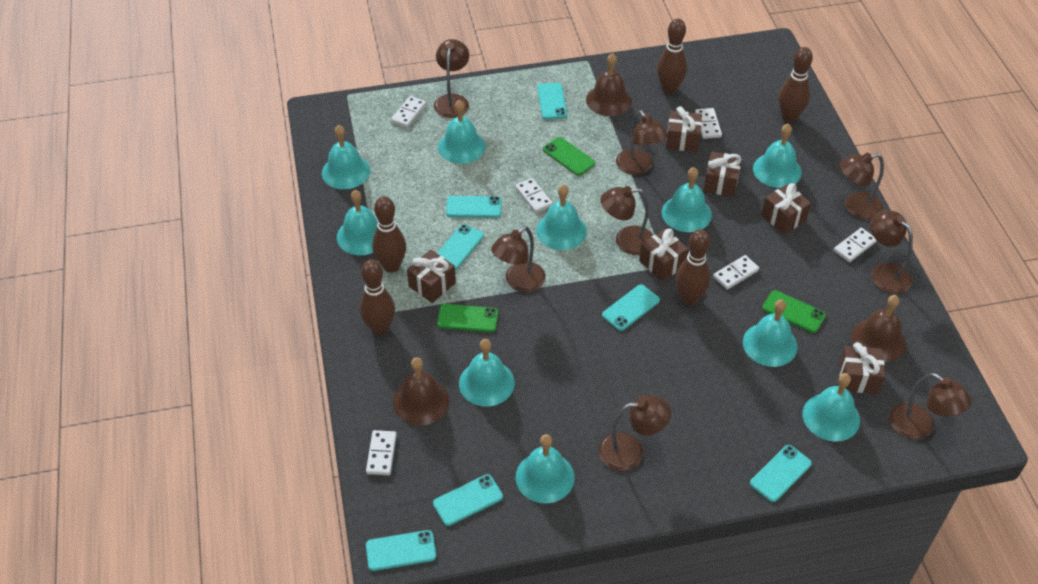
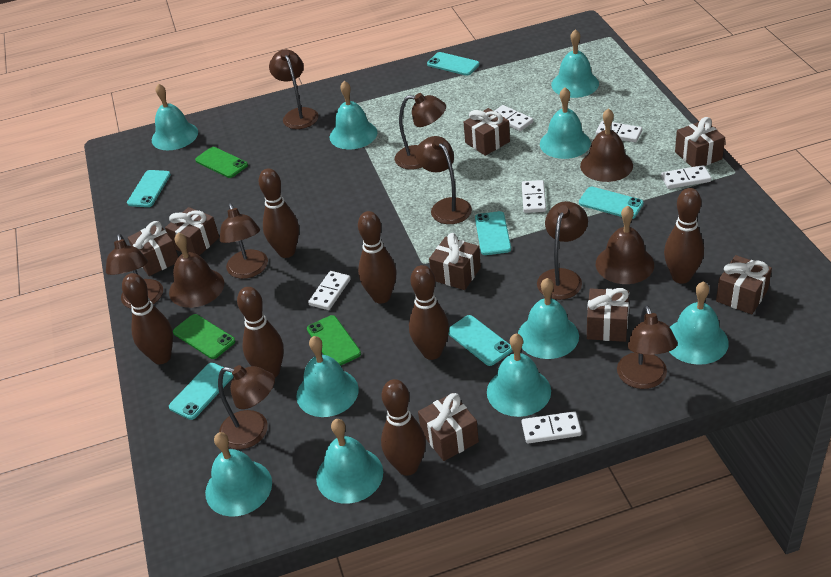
brown bowling pin: 5 -> 7
brown gift: 6 -> 8
turquoise phone: 7 -> 6

